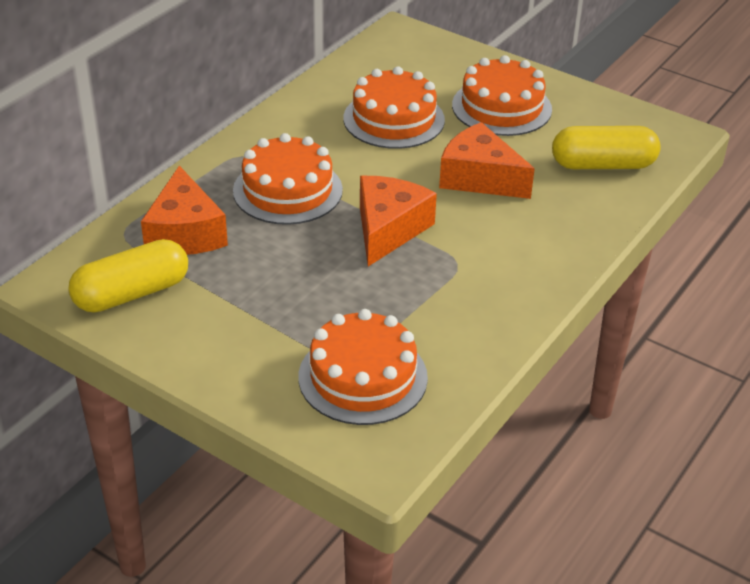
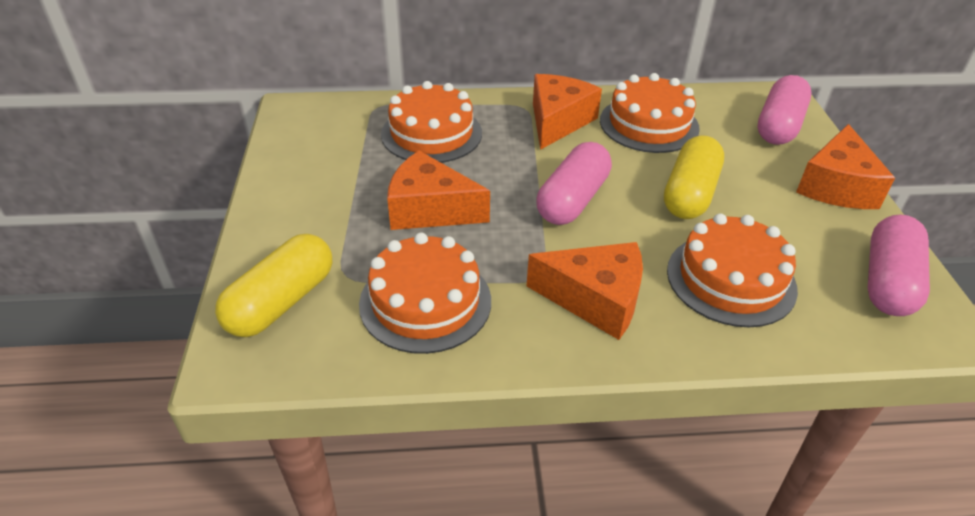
orange cheese: 3 -> 4
pink capsule: 0 -> 3

